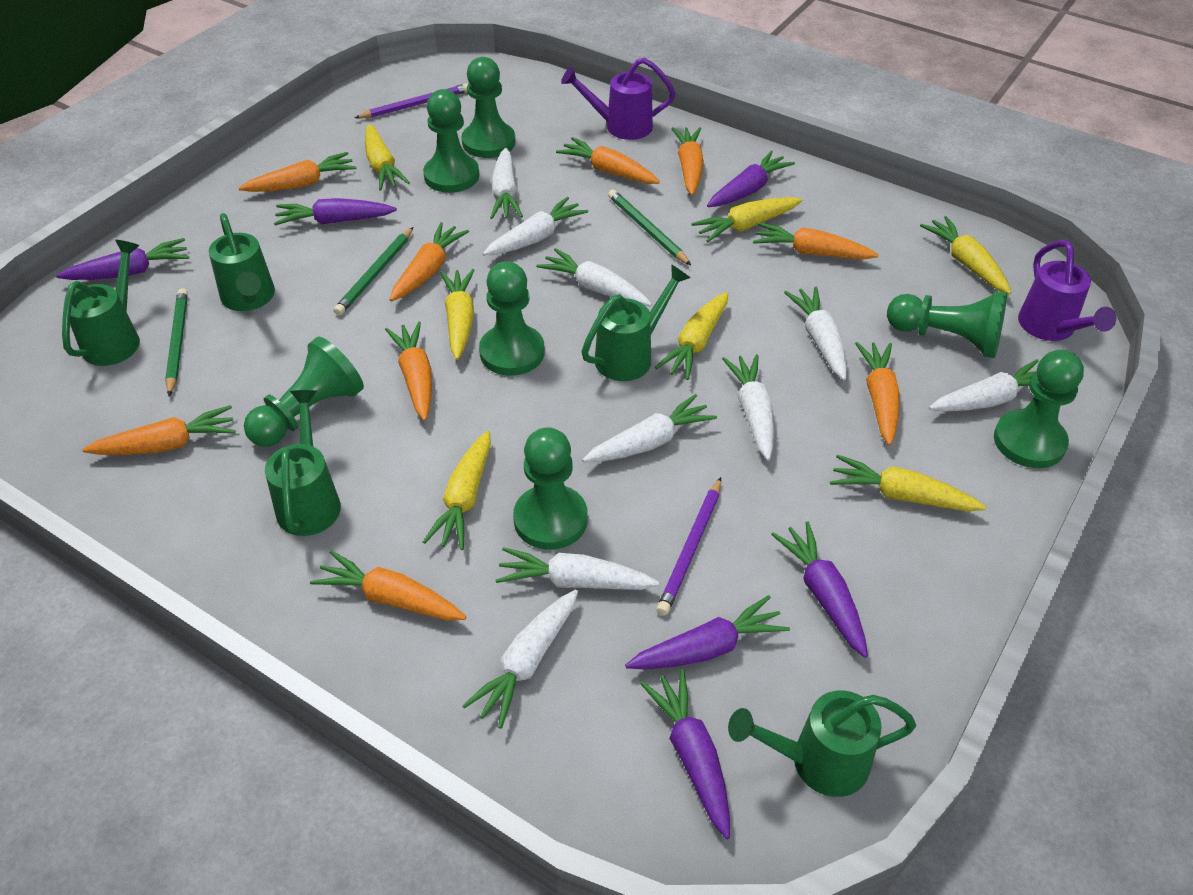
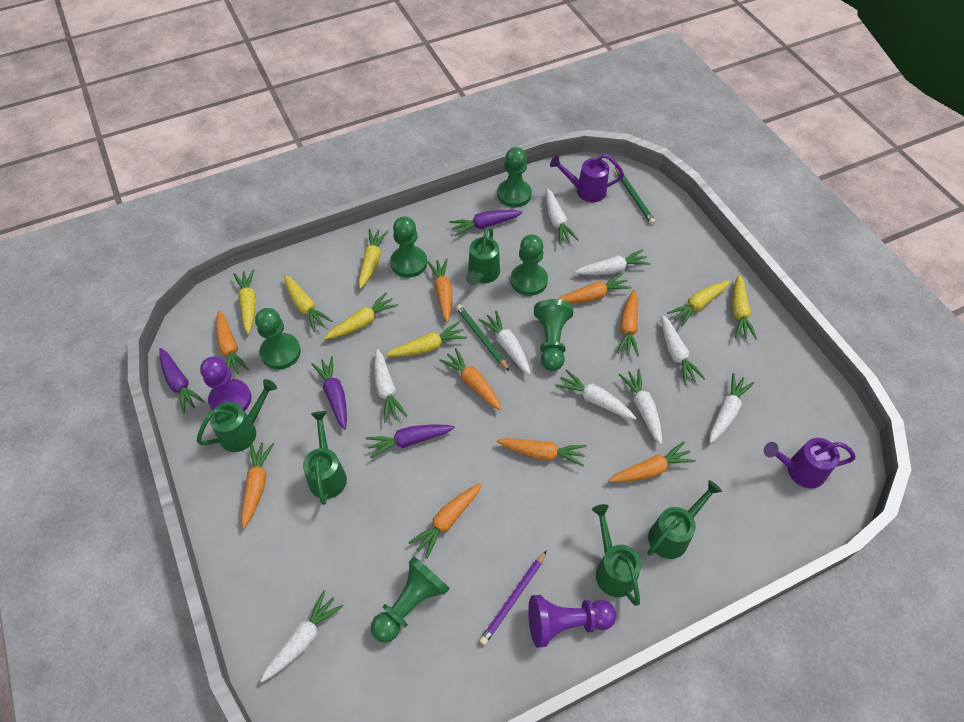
green pawn: 7 -> 6
green pencil: 3 -> 2
purple carrot: 6 -> 4
purple pawn: 0 -> 2
purple pencil: 2 -> 1

